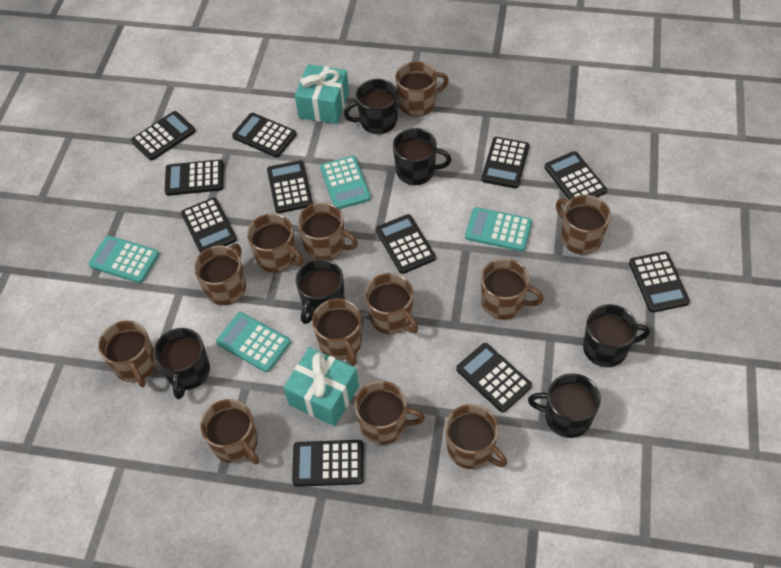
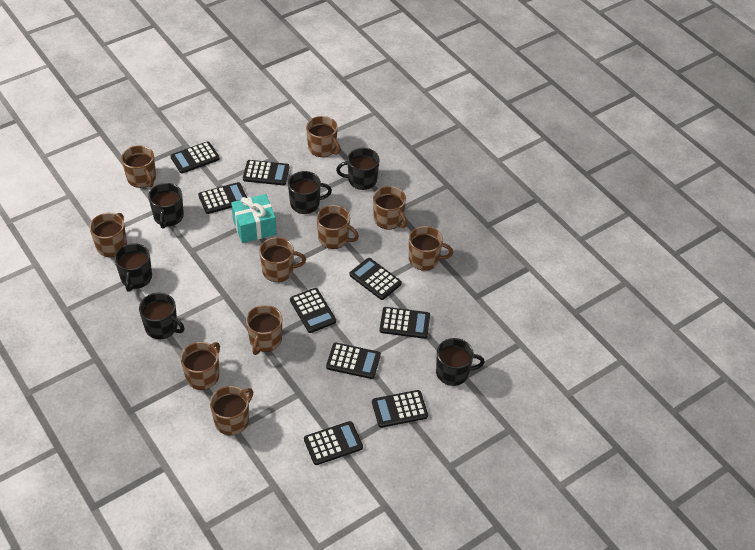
black calculator: 11 -> 9
brown mug: 12 -> 10
turquoise calculator: 4 -> 0
turquoise gift: 2 -> 1

